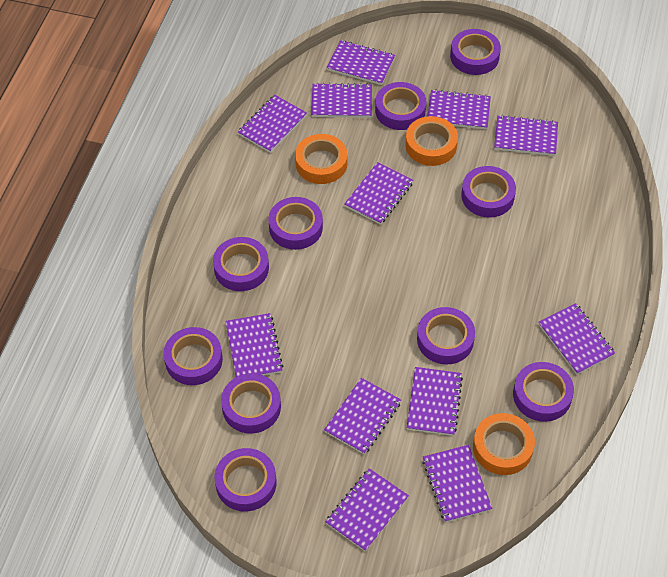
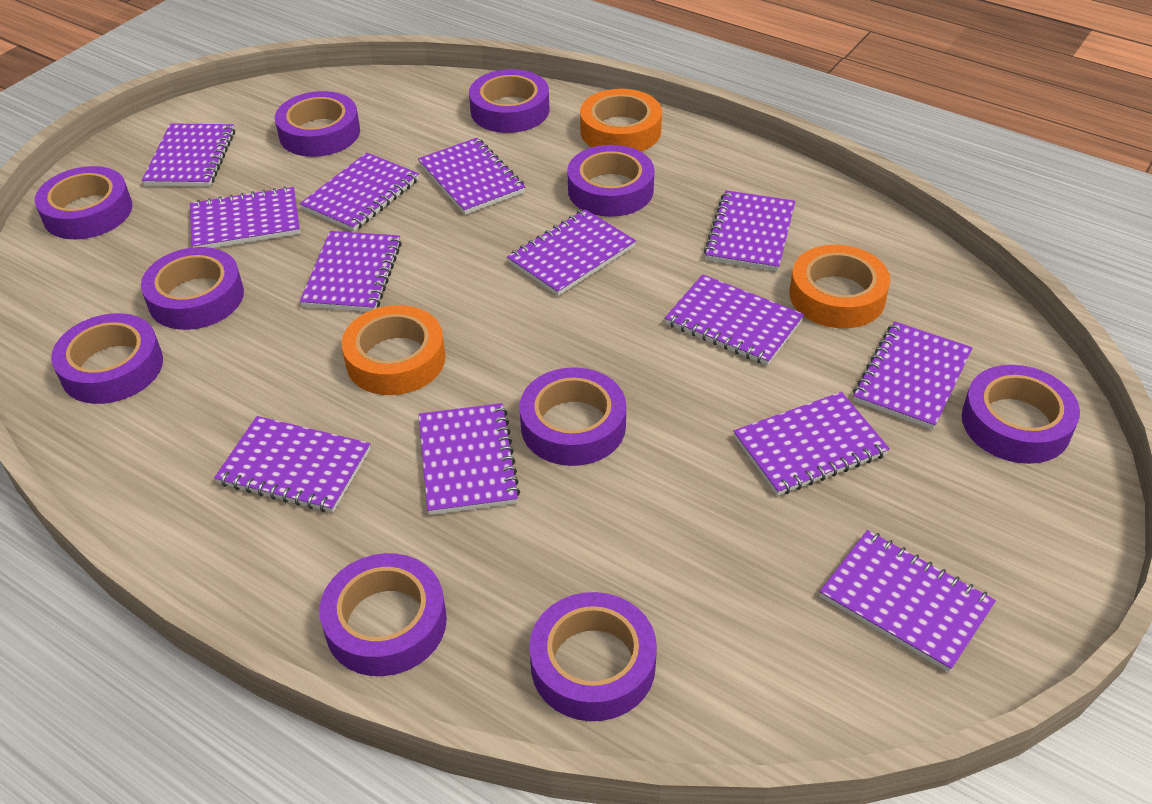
purple notebook: 12 -> 13

